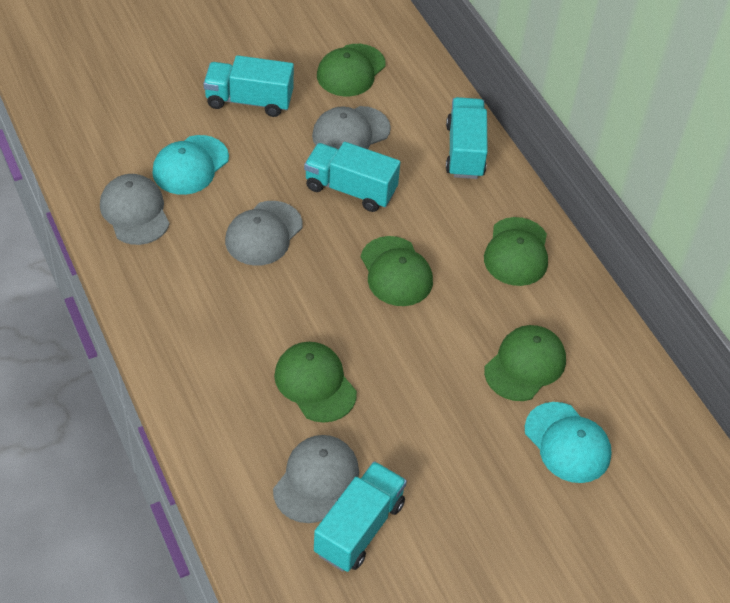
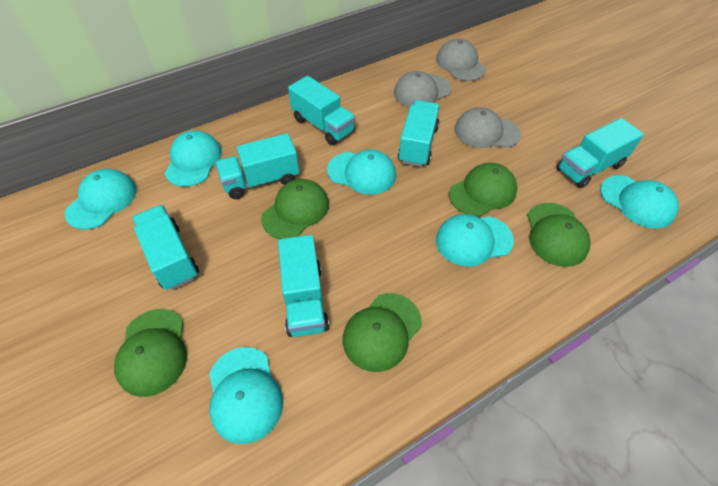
grey cap: 4 -> 3
turquoise cap: 2 -> 6
turquoise truck: 4 -> 6

